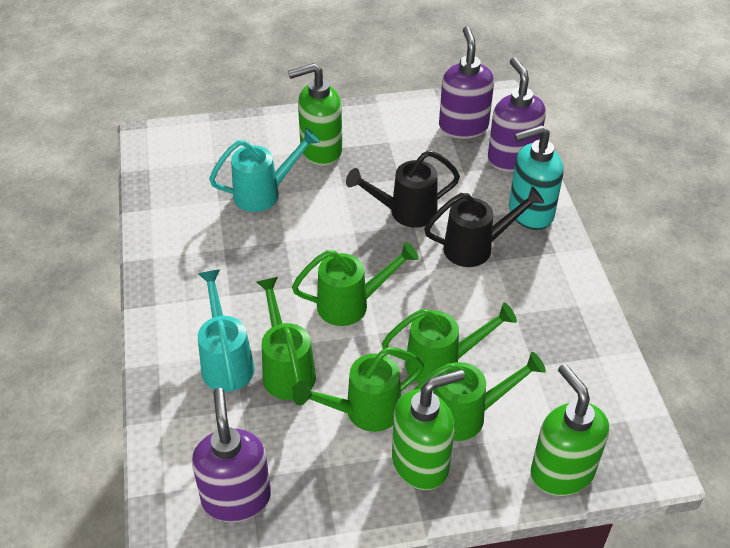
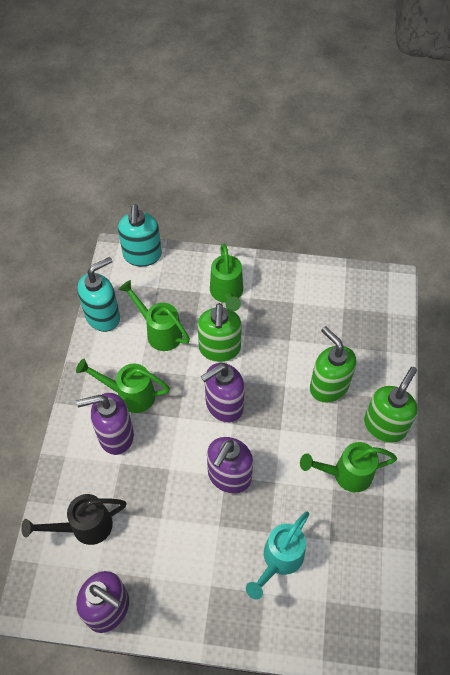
black watering can: 2 -> 1
green watering can: 5 -> 4
purple soap dispenser: 3 -> 4
turquoise soap dispenser: 1 -> 2
turquoise watering can: 2 -> 1

